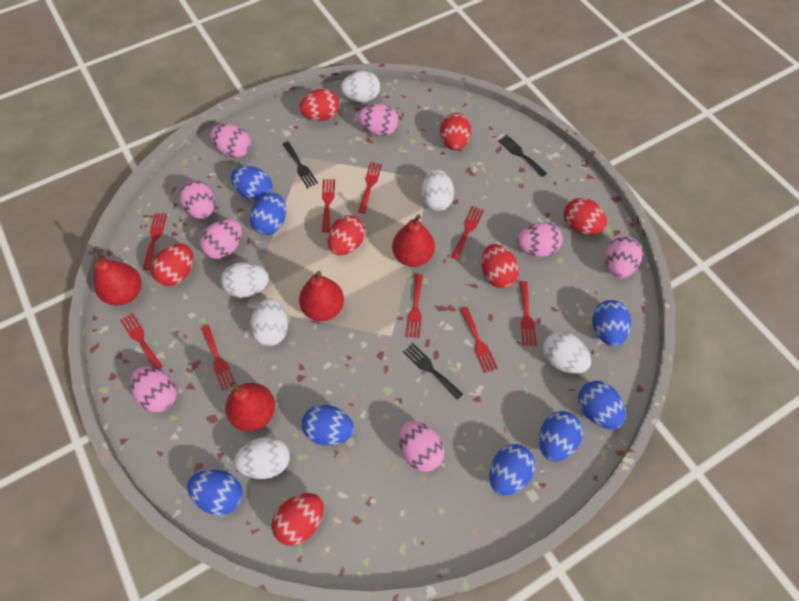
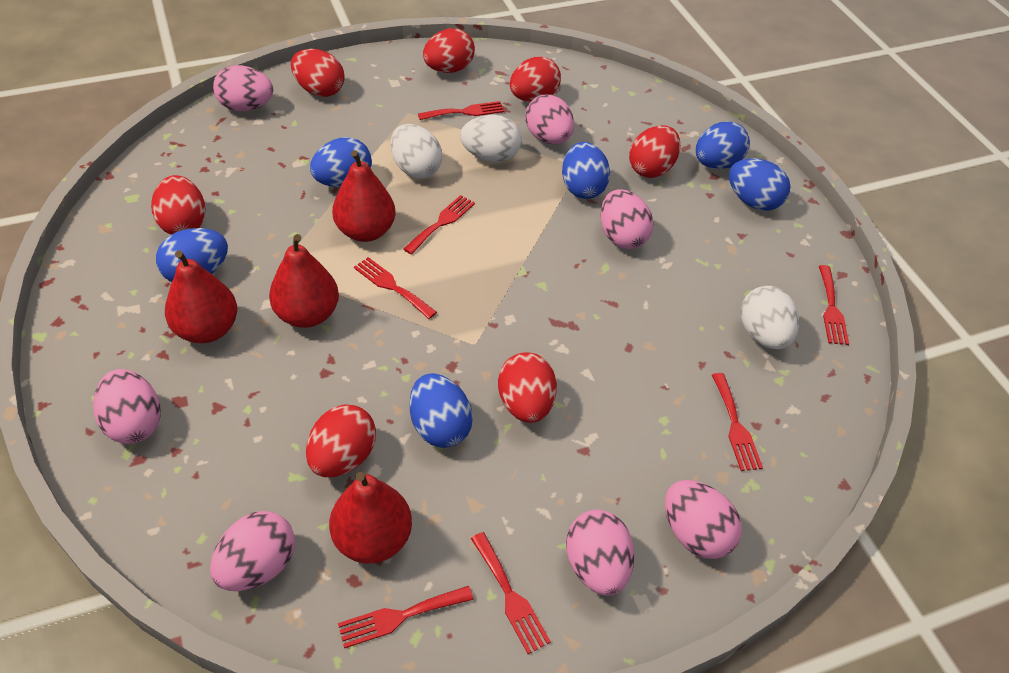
black fork: 3 -> 0
blue egg: 8 -> 6
pink egg: 8 -> 7
red fork: 9 -> 7
white egg: 6 -> 3

